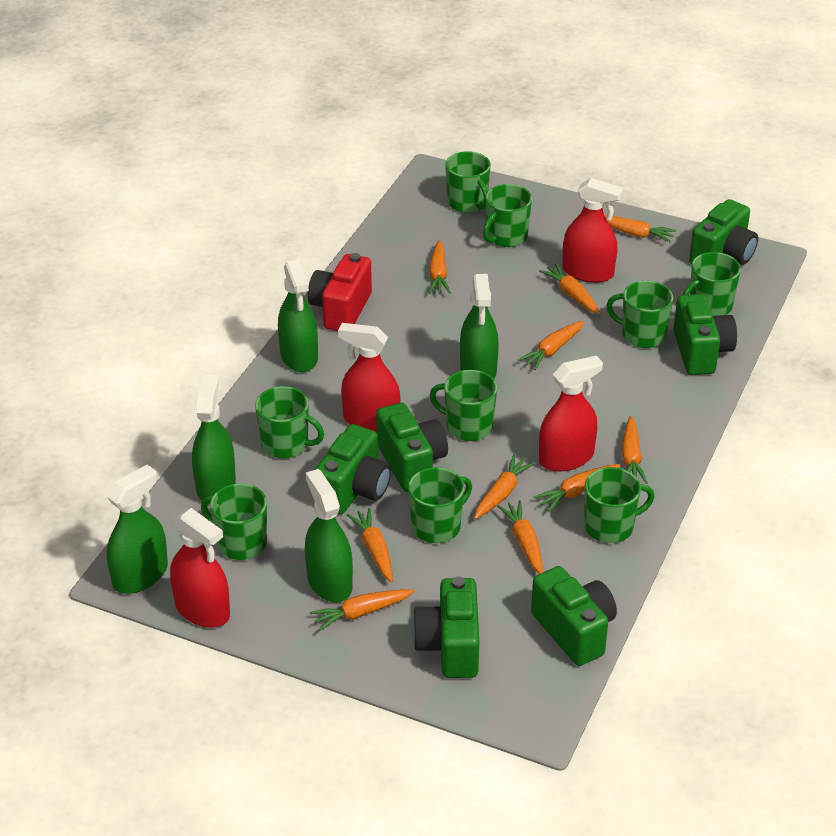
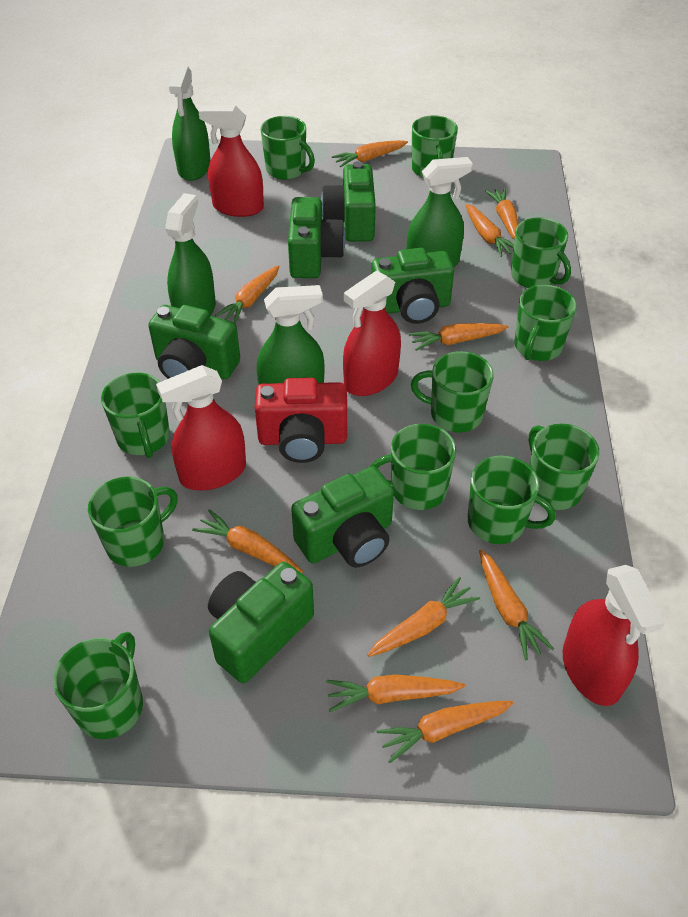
green mug: 9 -> 11
green spray bottle: 5 -> 4

